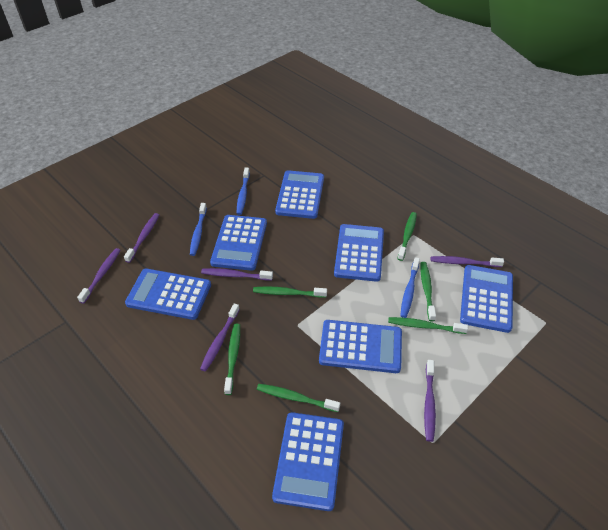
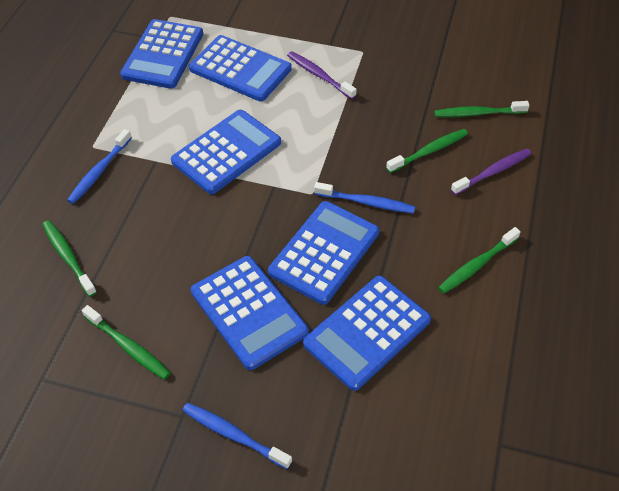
blue calculator: 7 -> 6
green toothbrush: 6 -> 5
purple toothbrush: 6 -> 2

